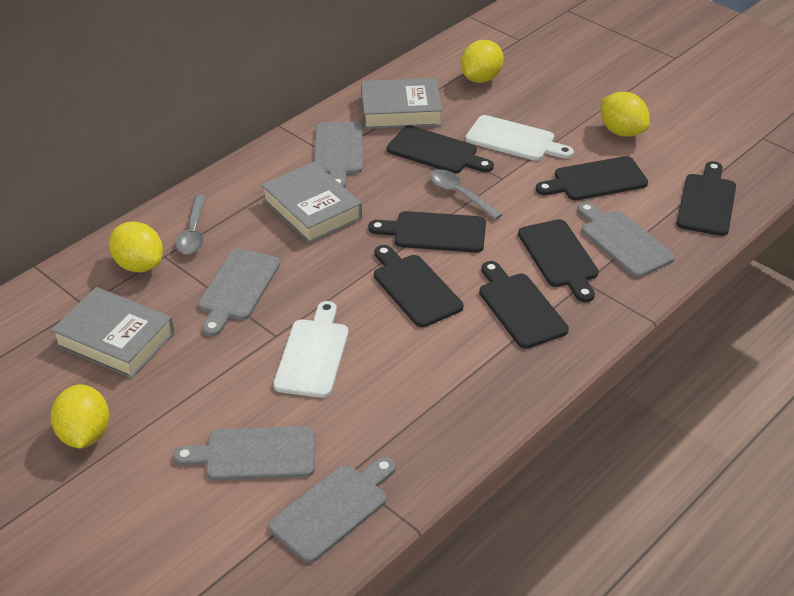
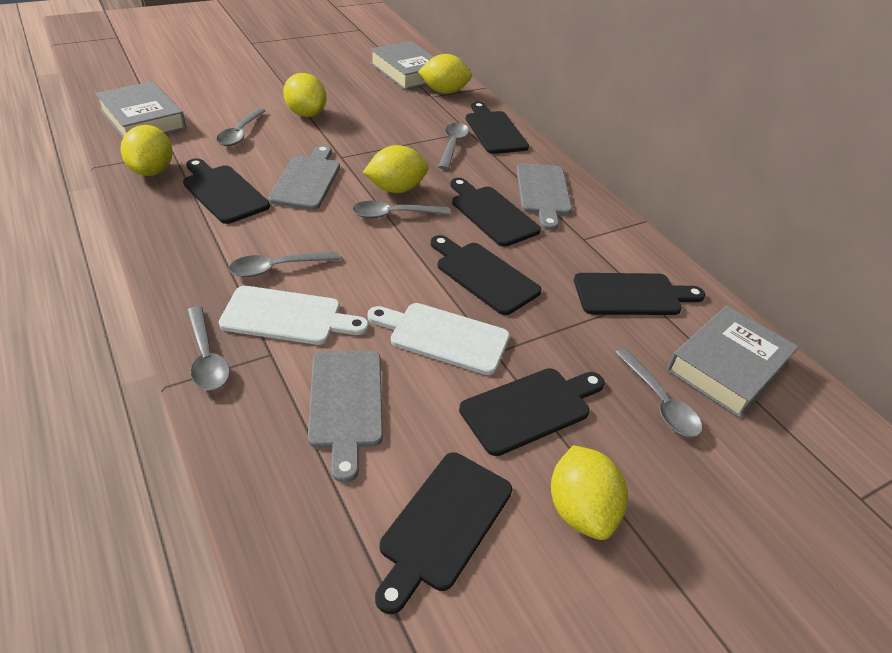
grey cutting board: 5 -> 3
grey spoon: 2 -> 6
yellow lemon: 4 -> 5

